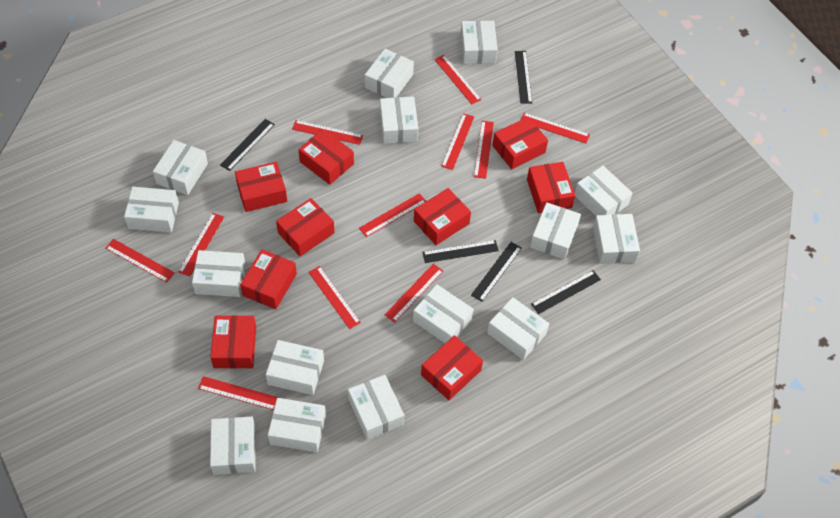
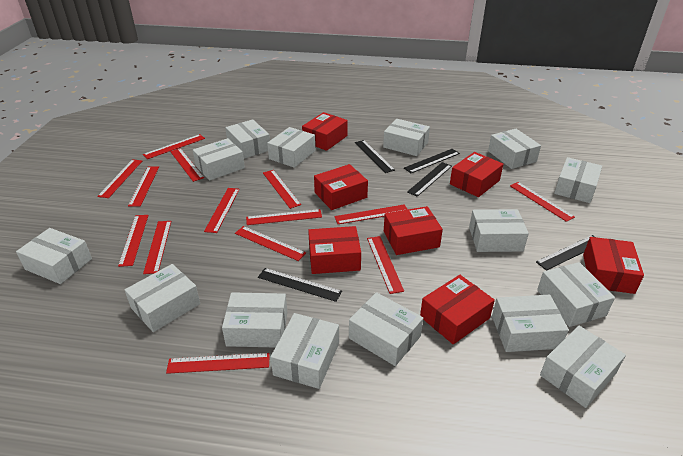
red box: 9 -> 7
red ruler: 11 -> 14

